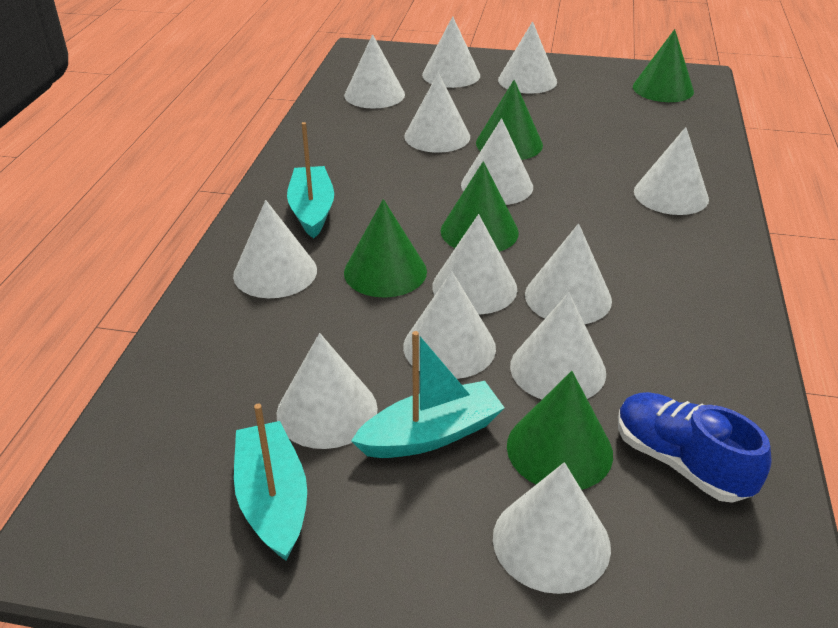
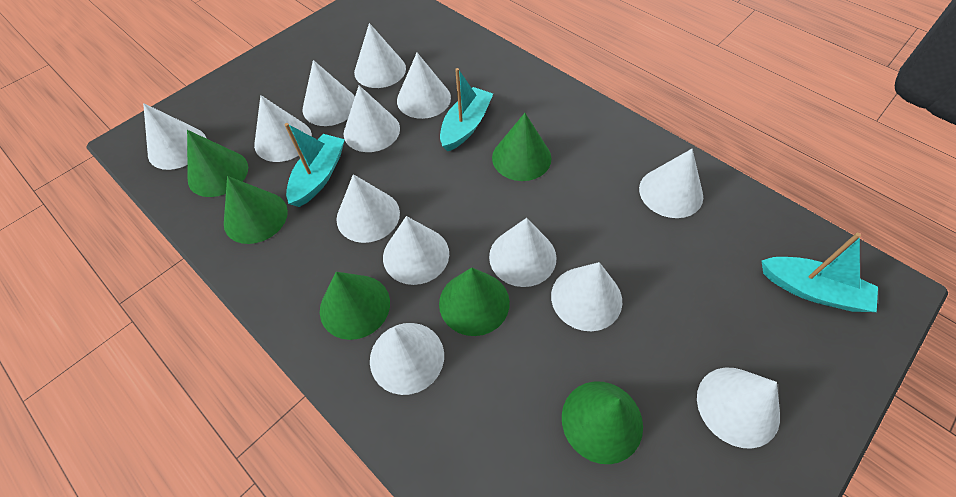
blue shoe: 1 -> 0
green cone: 5 -> 6

